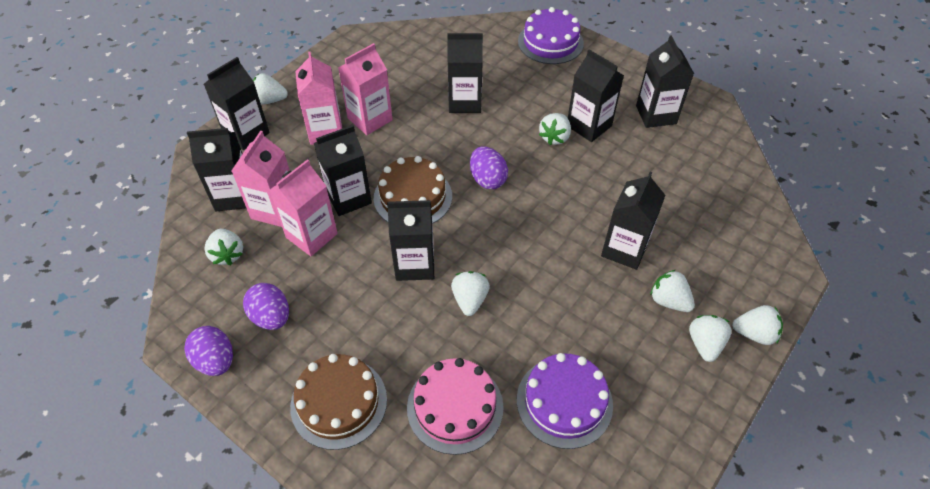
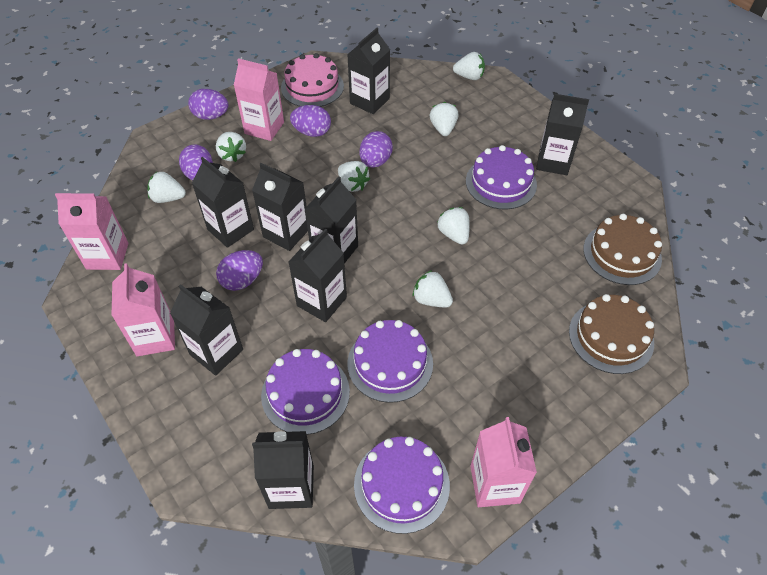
purple cake: 2 -> 4
purple egg: 3 -> 5

